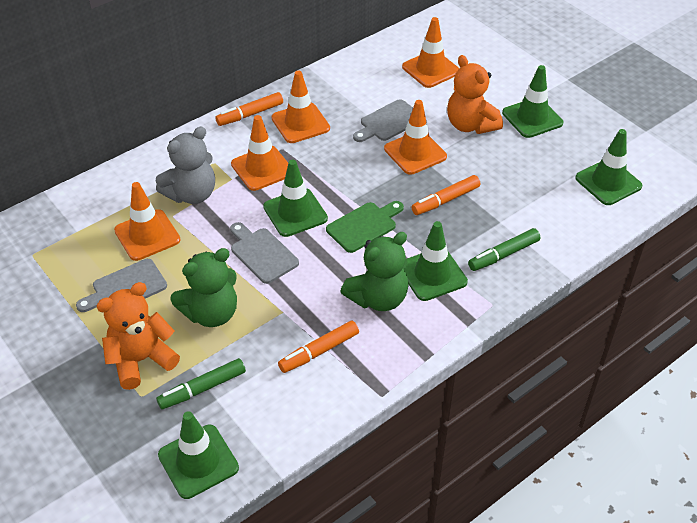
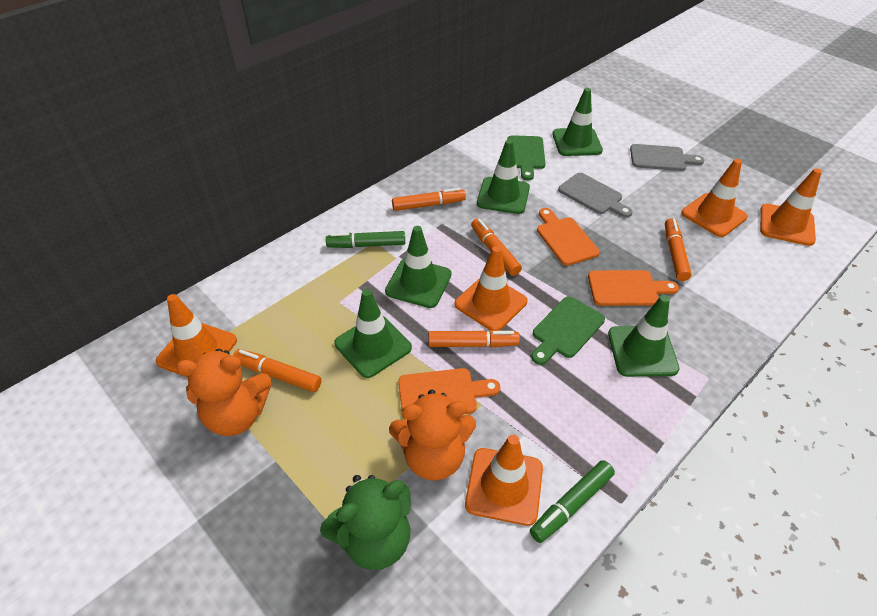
green cutting board: 1 -> 2
green teddy bear: 2 -> 1
grey cutting board: 3 -> 2
grey teddy bear: 1 -> 0
orange cutting board: 0 -> 3
orange marker: 3 -> 5

